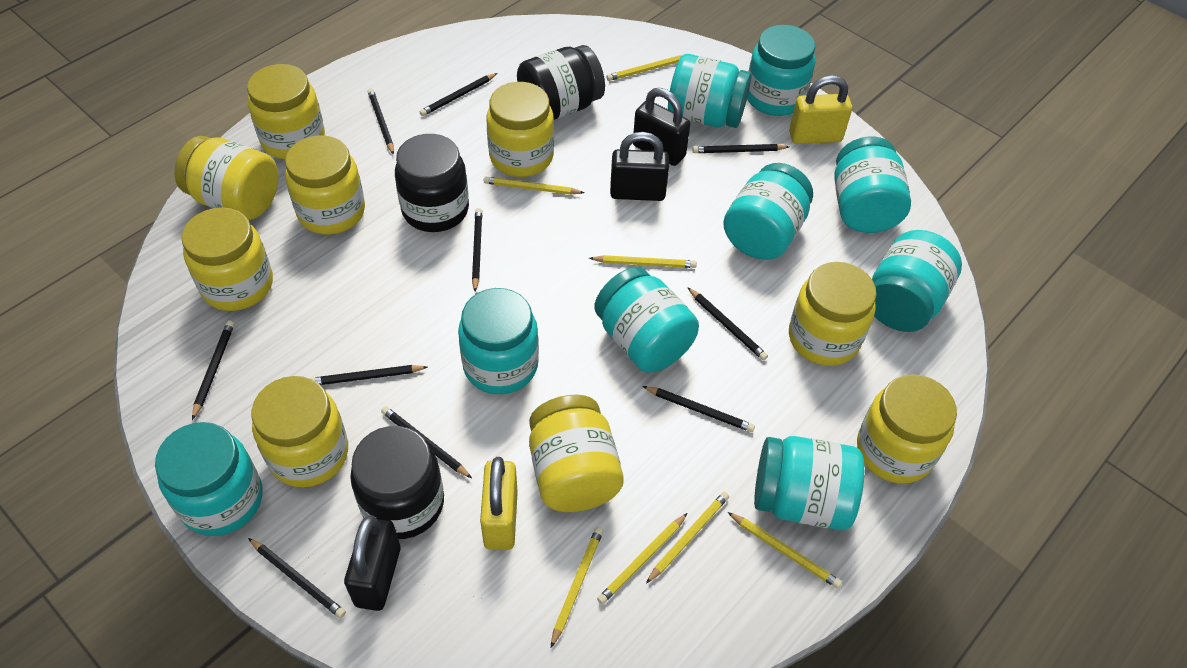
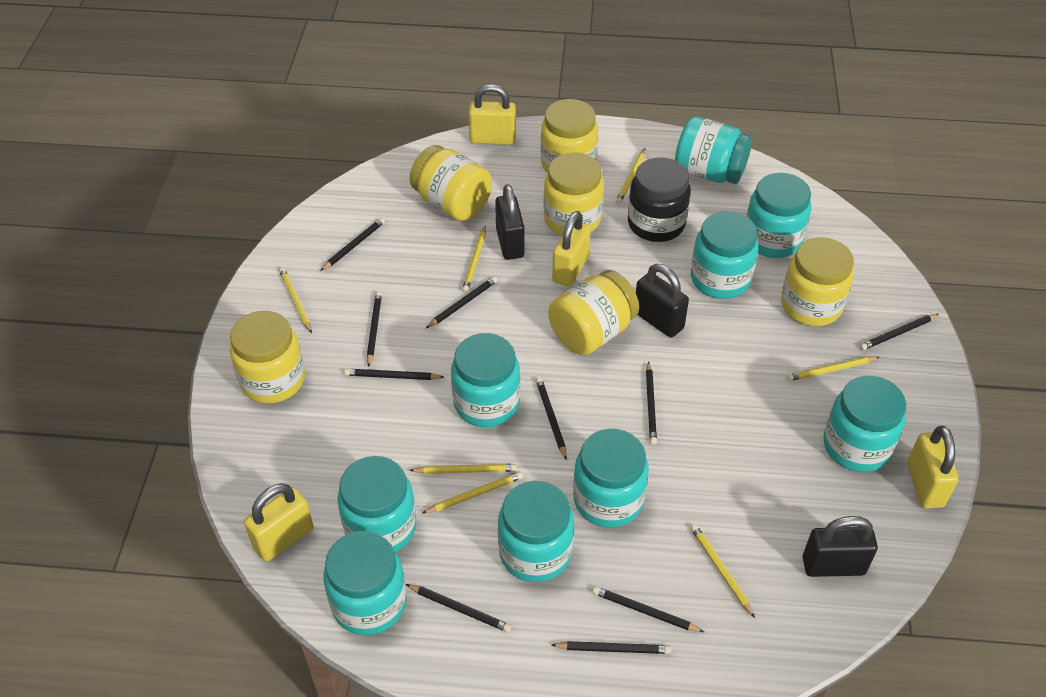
black jar: 3 -> 1
yellow jar: 9 -> 6
yellow padlock: 2 -> 4

